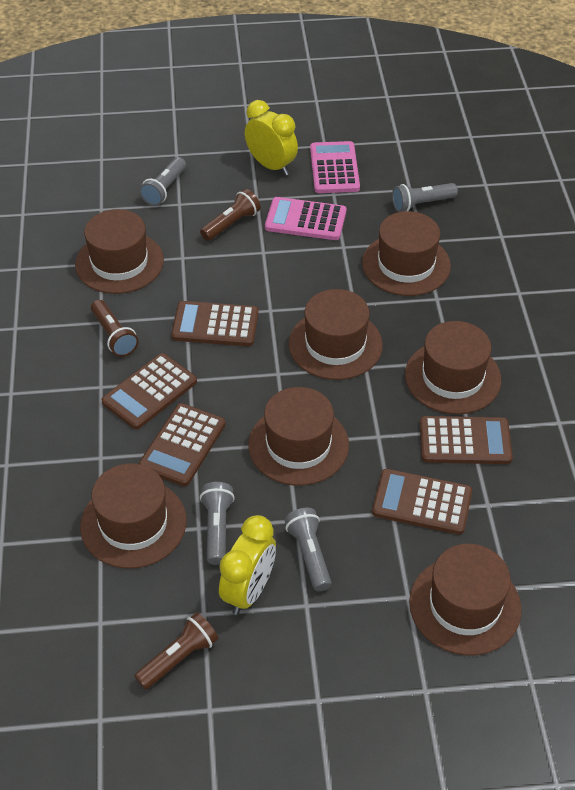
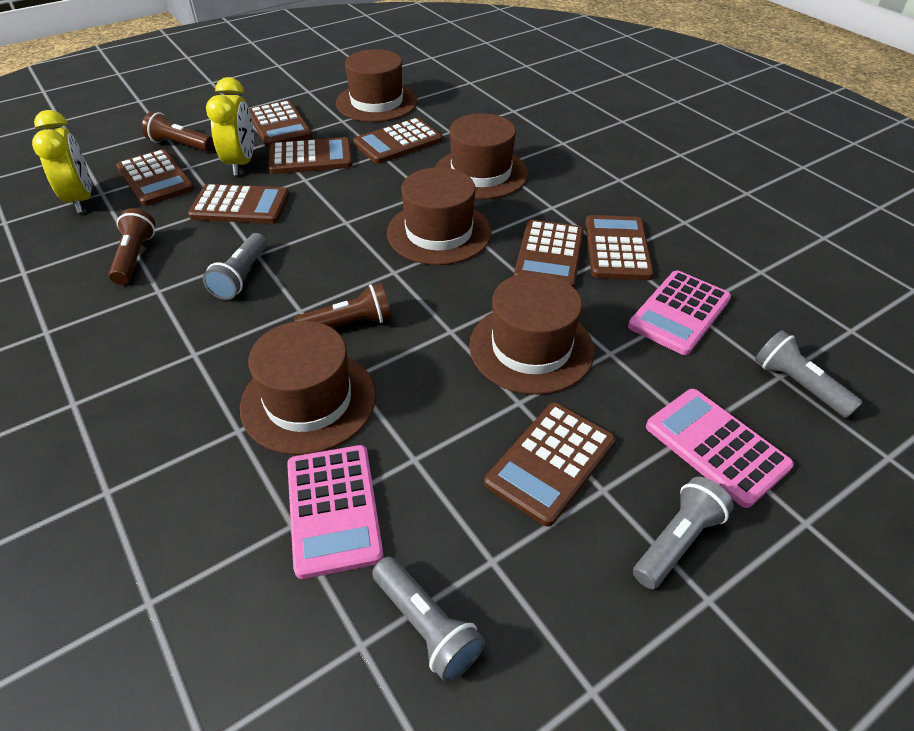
brown calculator: 5 -> 8
brown hat: 7 -> 5
pink calculator: 2 -> 3

